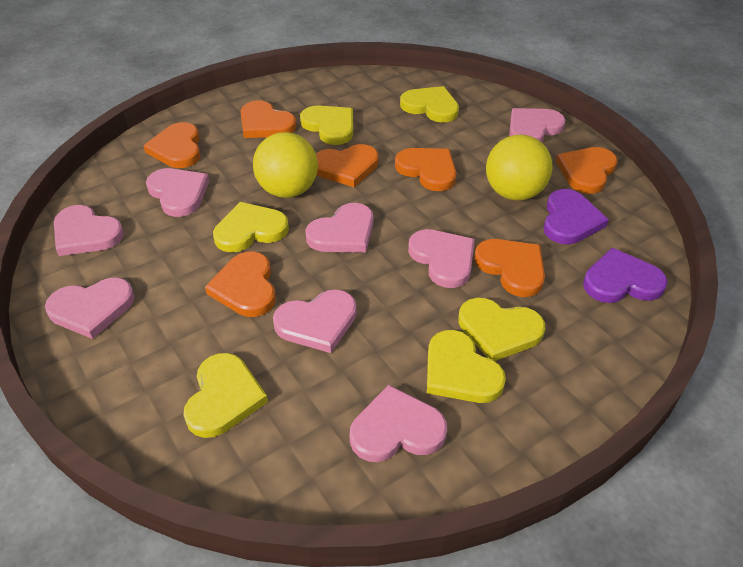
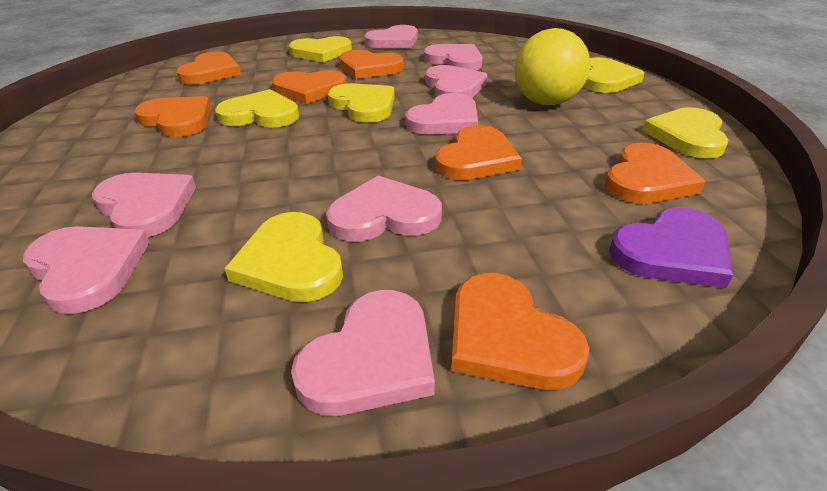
purple heart: 2 -> 1
yellow ball: 2 -> 1

